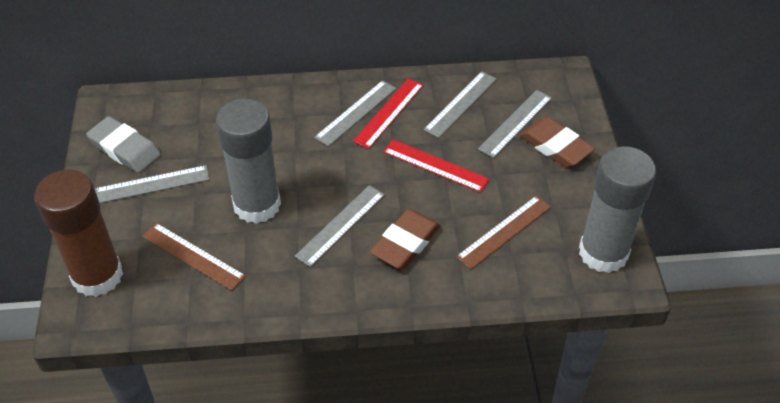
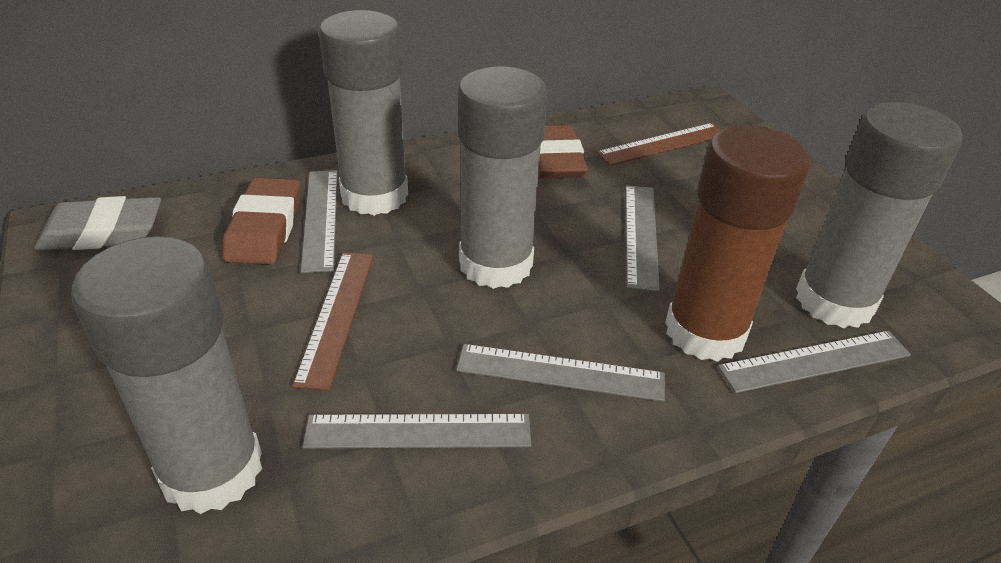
grey glue stick: 2 -> 4
red ruler: 2 -> 0

